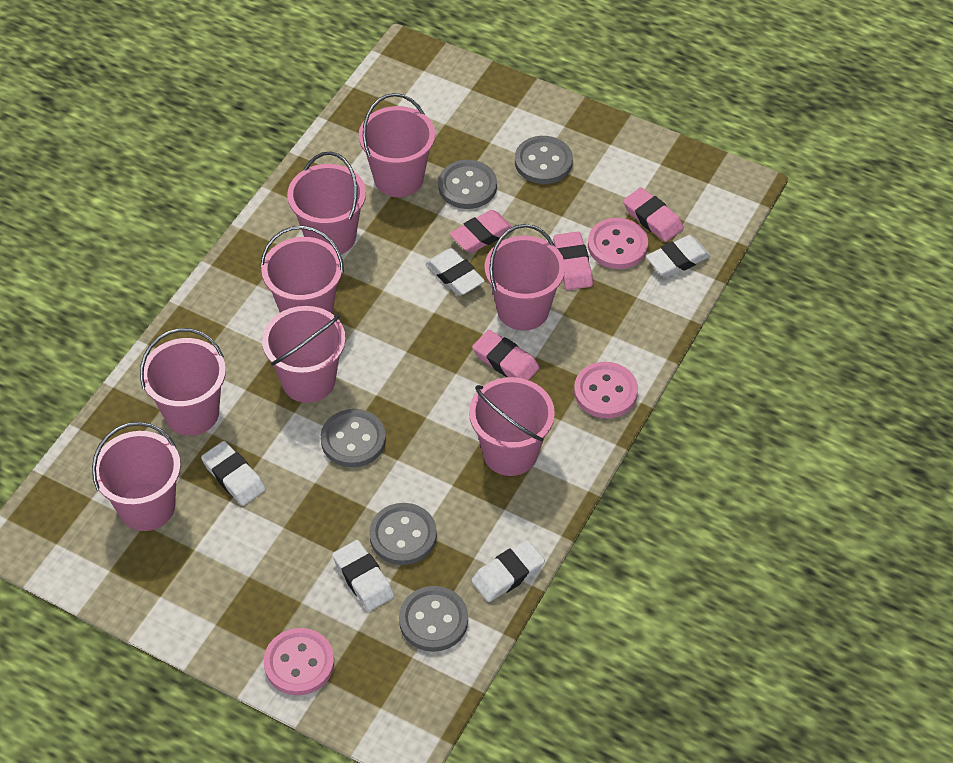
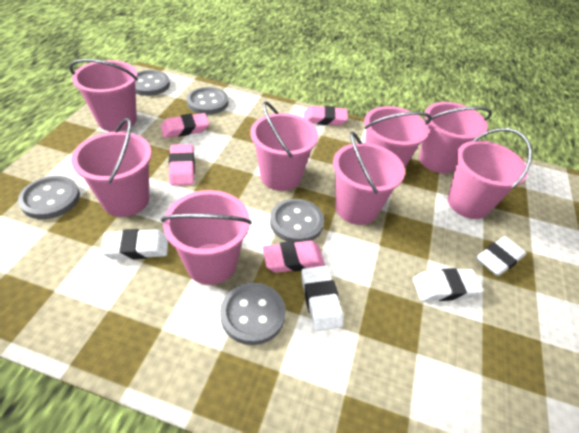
pink button: 3 -> 0
white eraser: 5 -> 4

